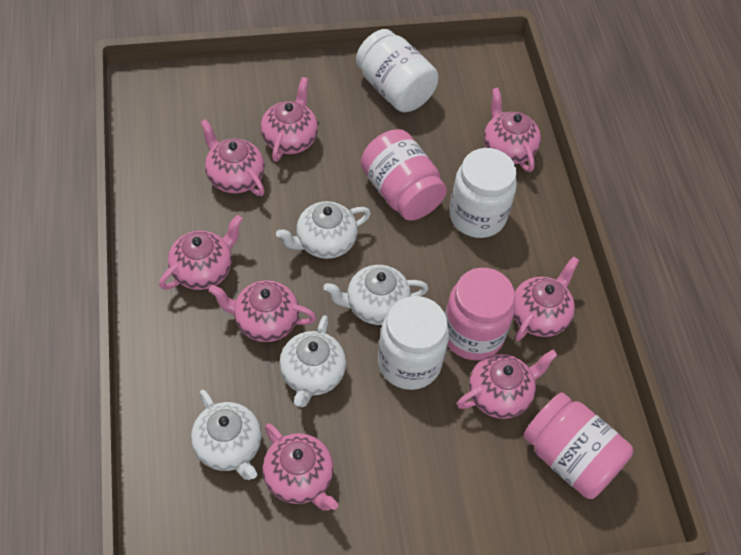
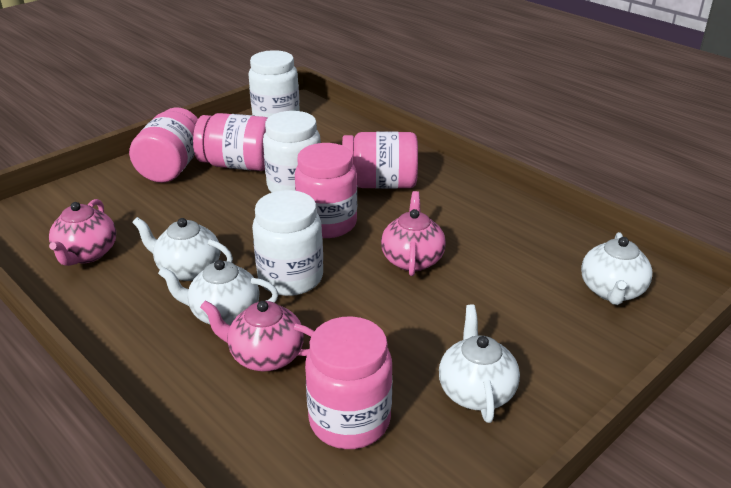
pink jar: 3 -> 5
pink teapot: 8 -> 3

